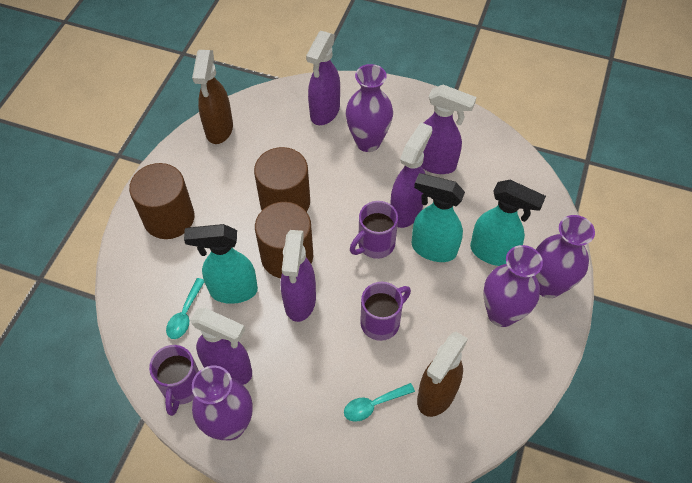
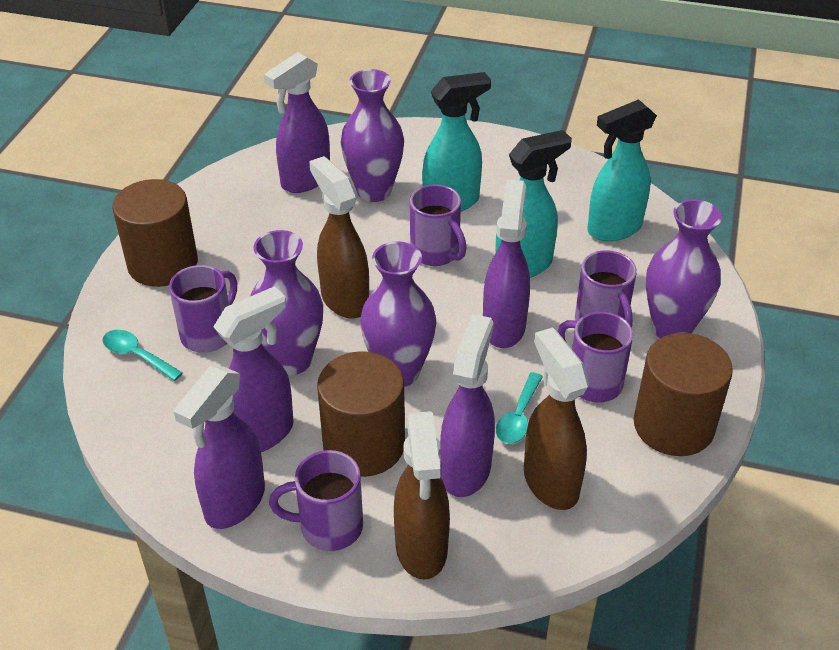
brown spray bottle: 2 -> 3
purple mug: 3 -> 5

